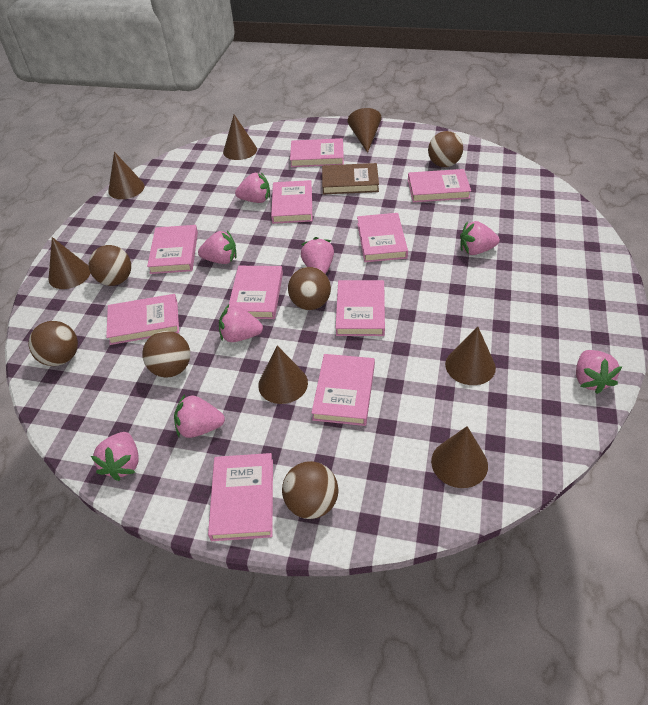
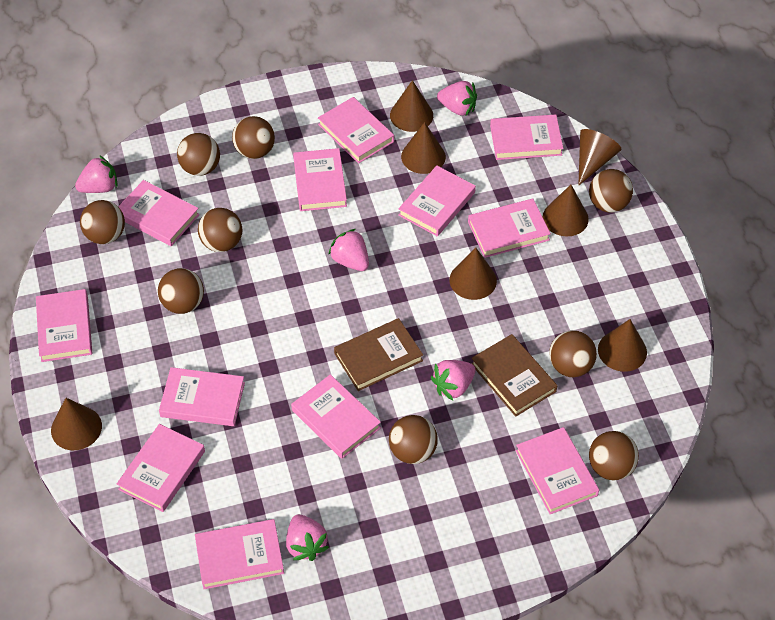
brown ball: 6 -> 9
brown book: 1 -> 2
pink book: 10 -> 12
pink strawberry: 8 -> 5

